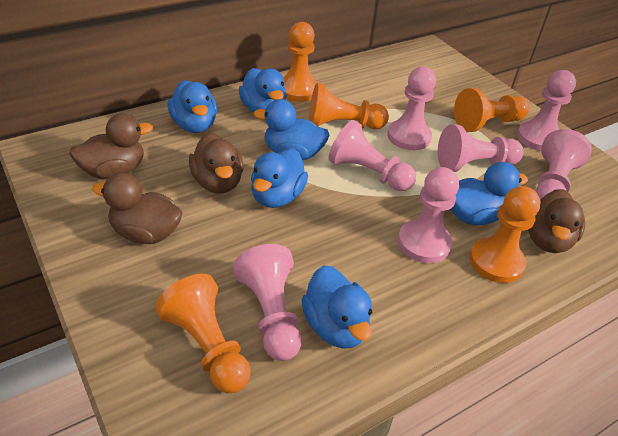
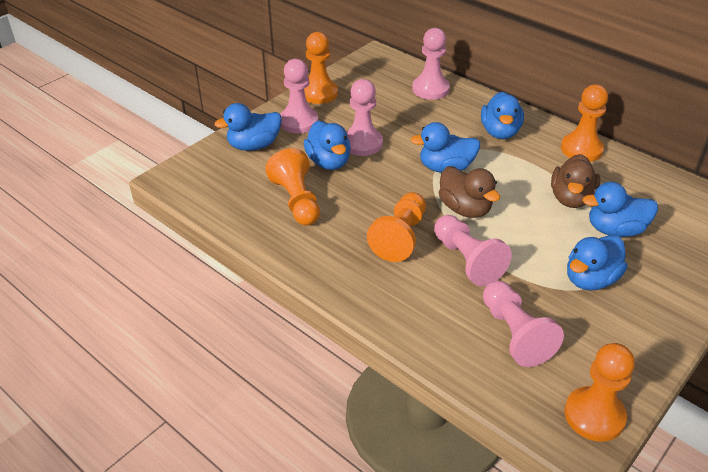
brown duck: 4 -> 2
pink pawn: 7 -> 5

